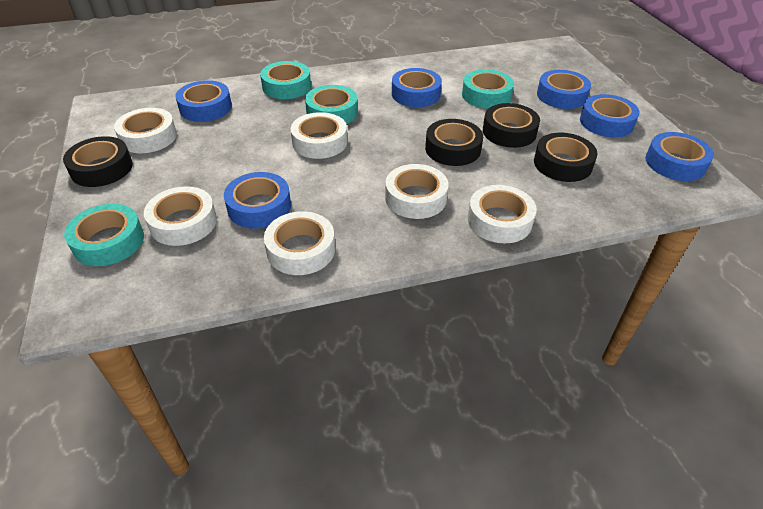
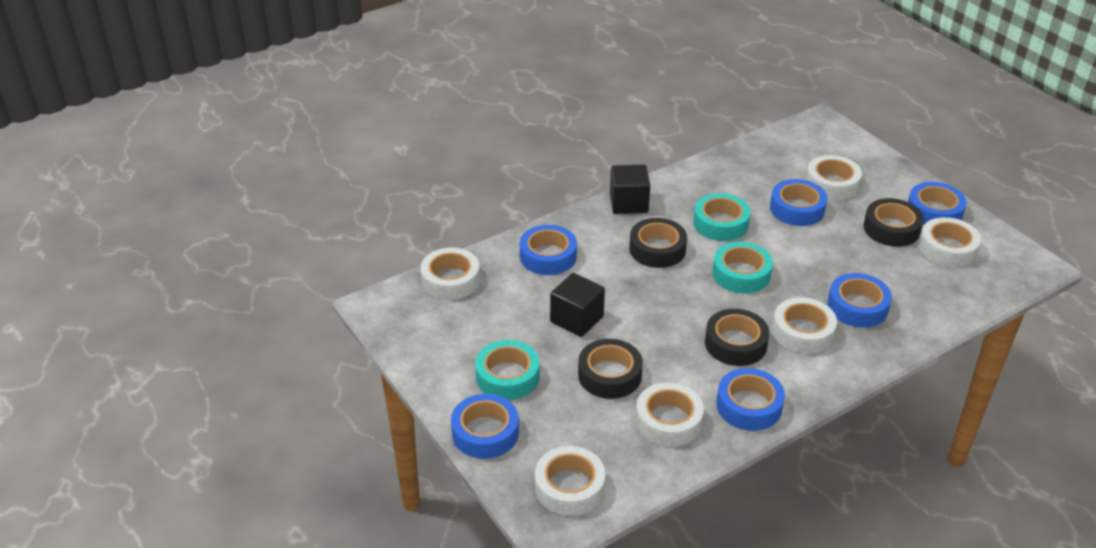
black cube: 0 -> 2
turquoise tape: 4 -> 3

